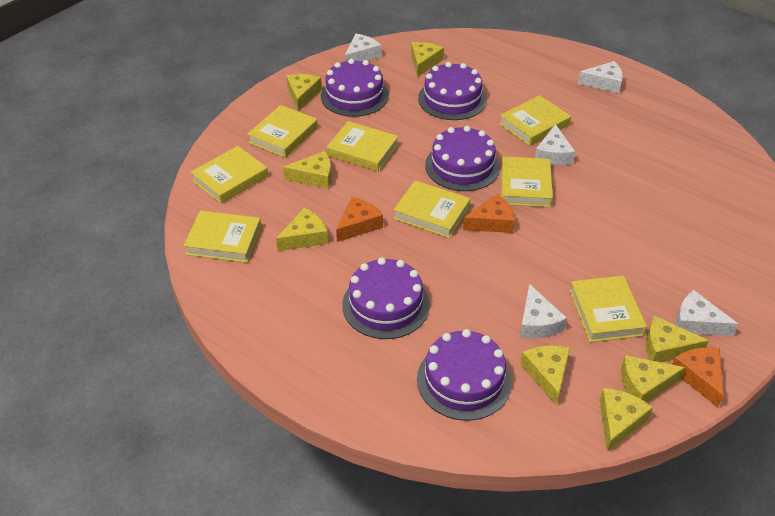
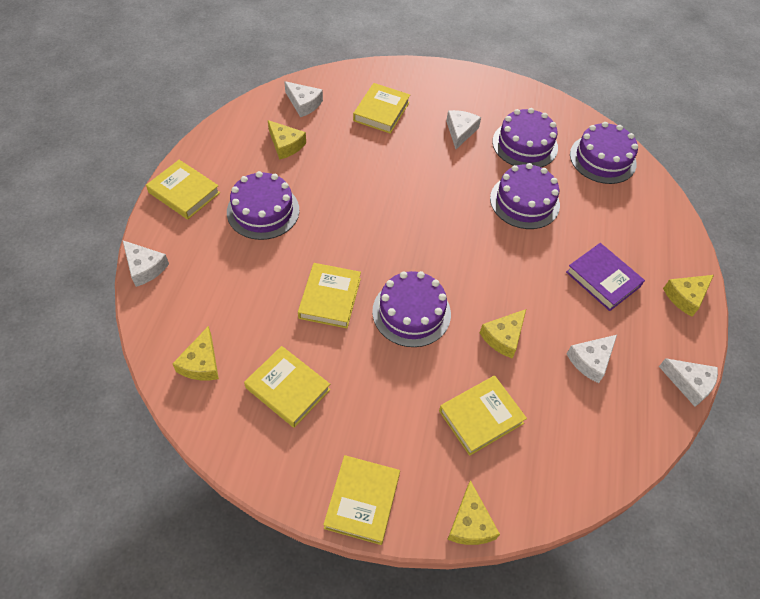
orange cheese: 3 -> 0
purple book: 0 -> 1
yellow book: 8 -> 6
yellow cheese: 8 -> 5

